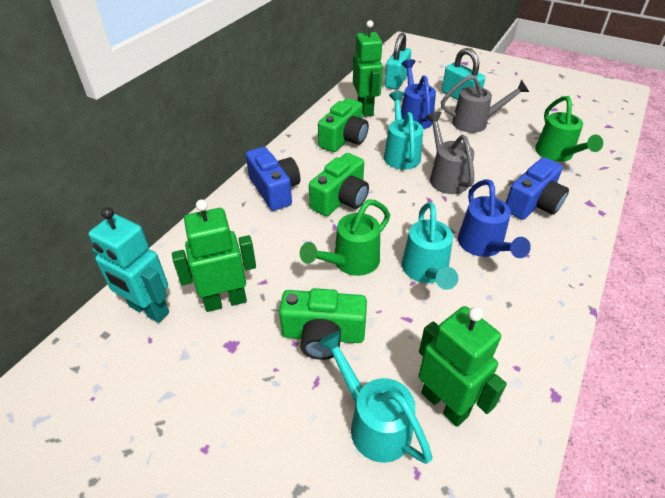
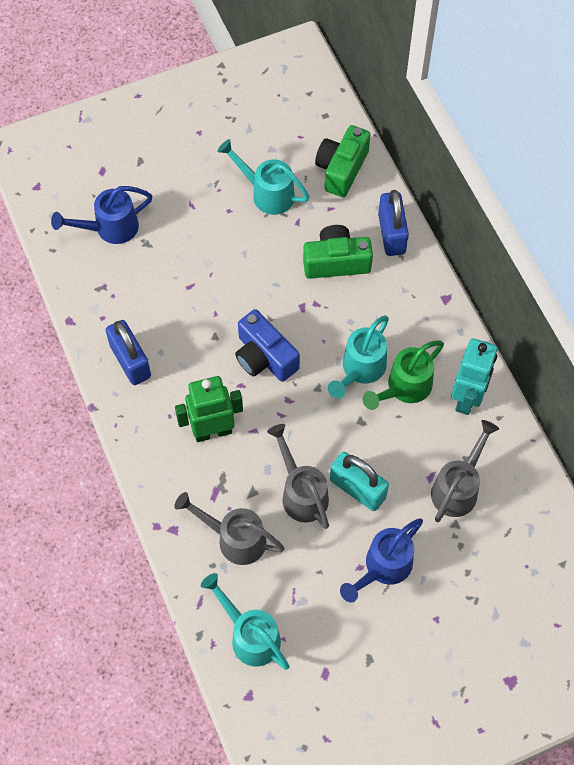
blue camera: 2 -> 1
blue padlock: 0 -> 2
green camera: 3 -> 2
green robot: 3 -> 1
green watering can: 2 -> 1
grey watering can: 2 -> 3
turquoise padlock: 2 -> 1

